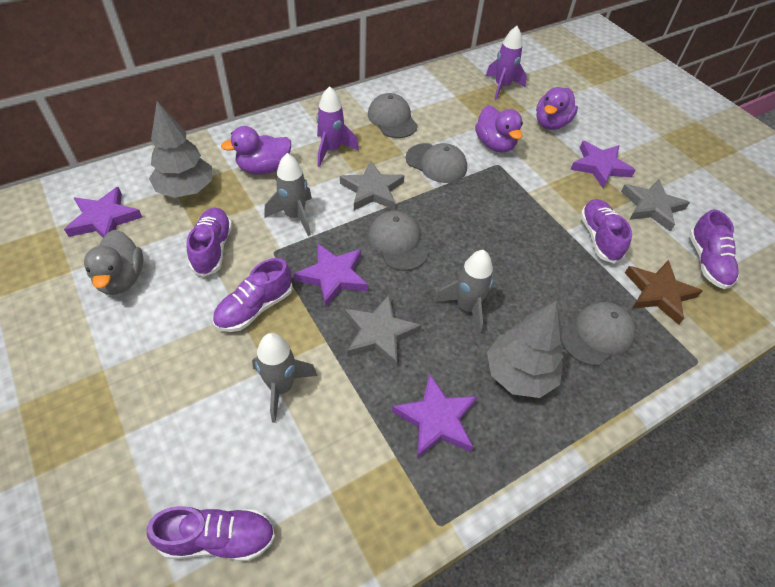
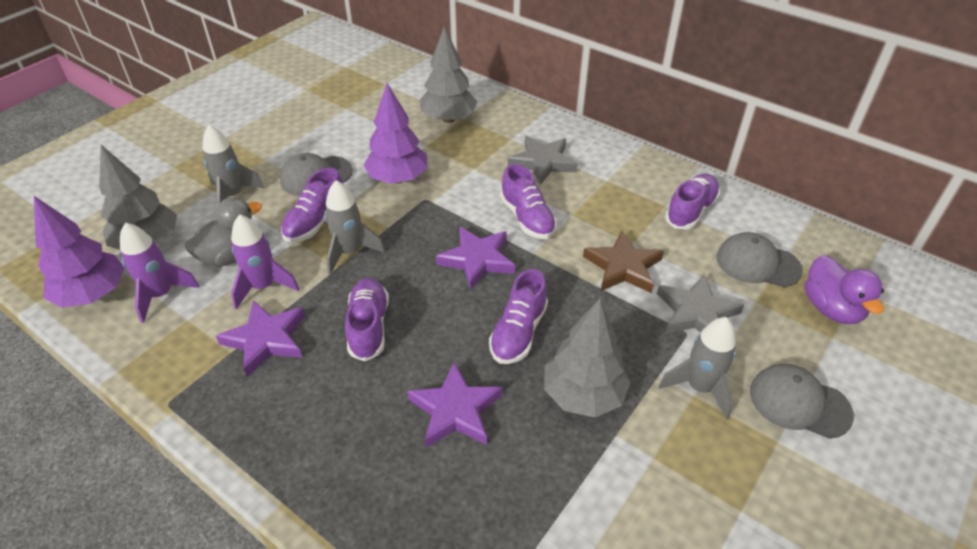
grey cap: 4 -> 3
grey star: 3 -> 2
grey tree: 2 -> 3
purple duck: 3 -> 1
purple star: 4 -> 3
purple tree: 0 -> 2

